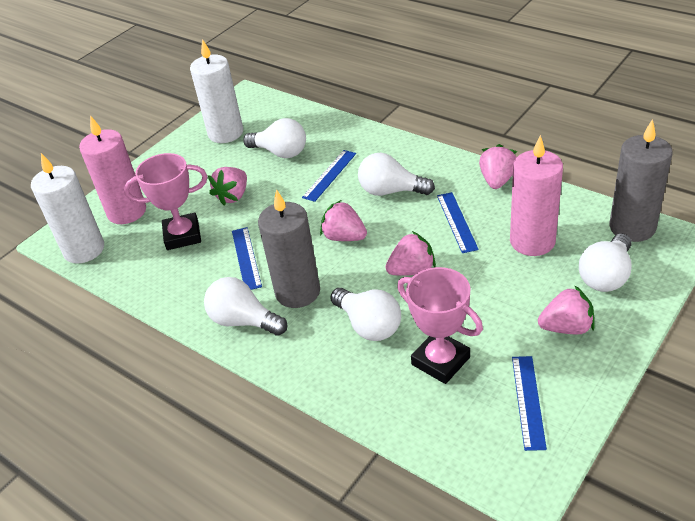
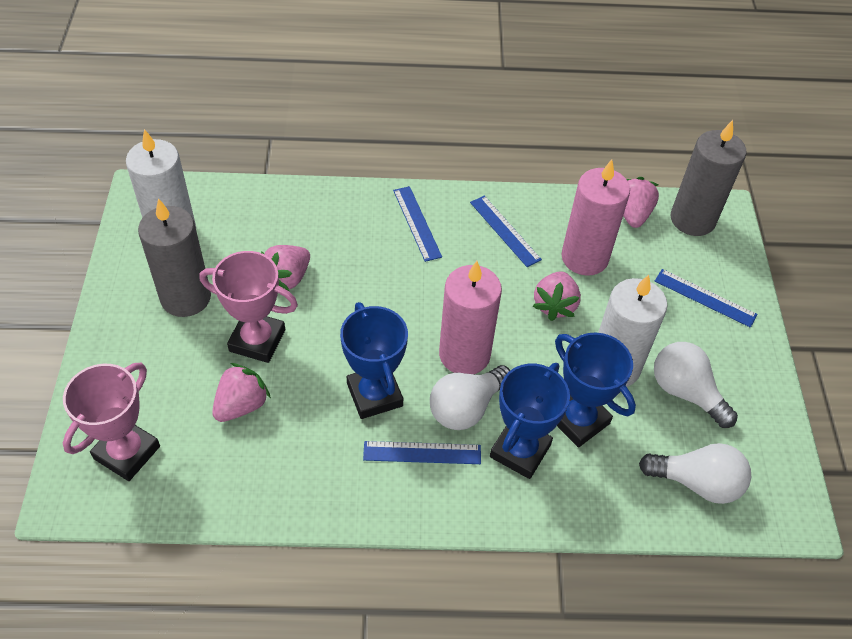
blue trophy: 0 -> 3
pink strawberry: 5 -> 4
white light bulb: 5 -> 3

